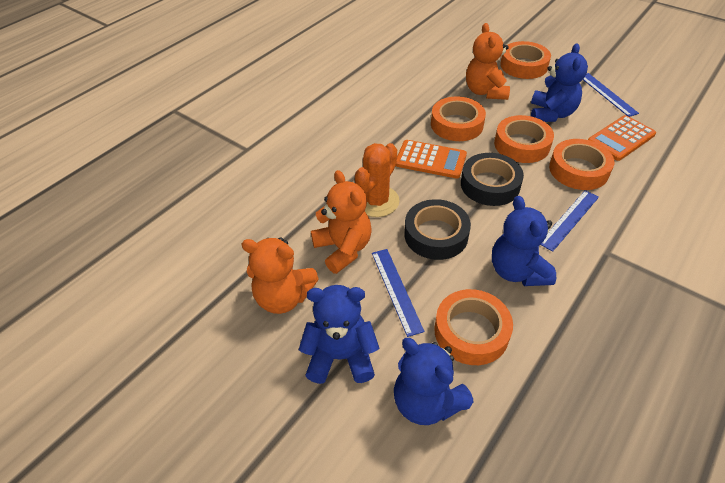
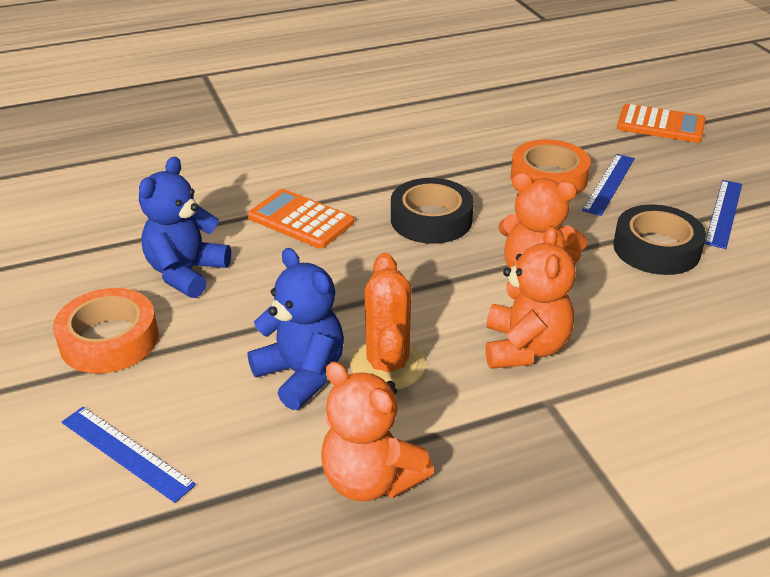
blue teddy bear: 4 -> 2
orange tape: 5 -> 2

